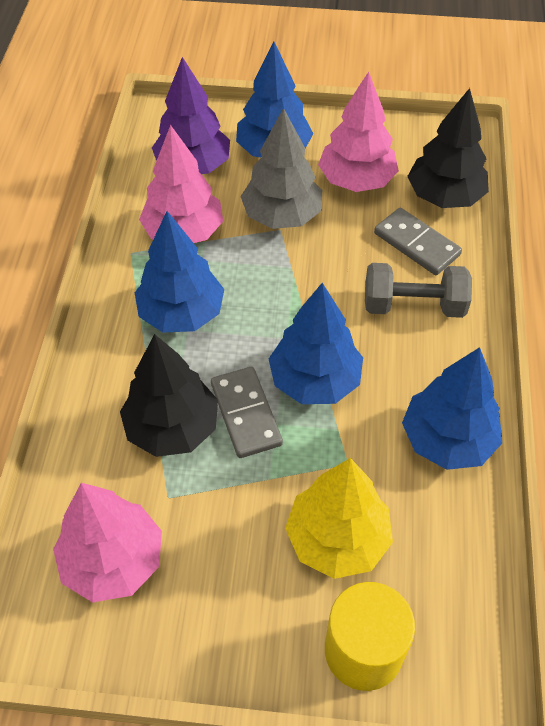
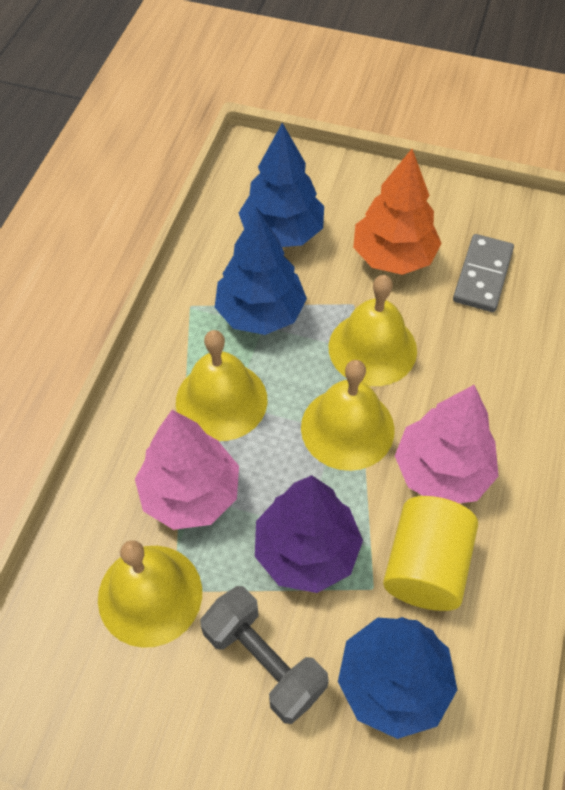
black tree: 2 -> 0
blue tree: 4 -> 3
grey domino: 2 -> 1
grey tree: 1 -> 0
orange tree: 0 -> 1
pink tree: 3 -> 2
yellow bell: 0 -> 4
yellow tree: 1 -> 0

